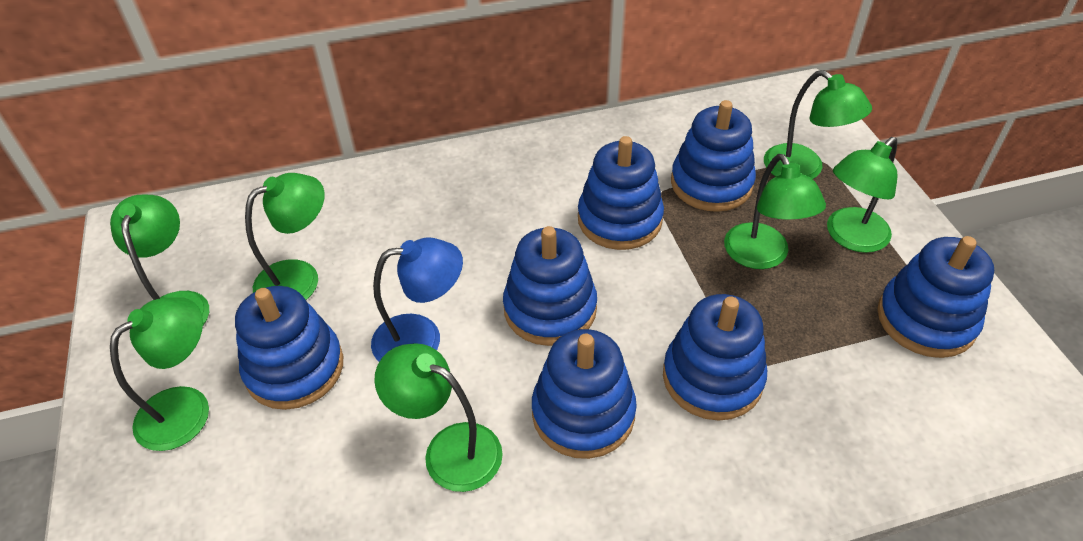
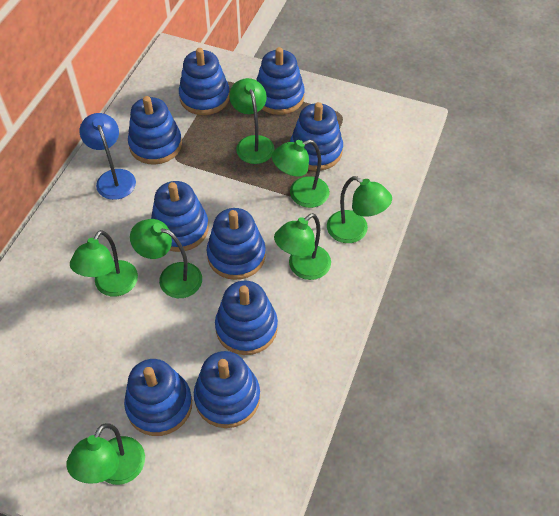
blue stacking toy: 7 -> 9

